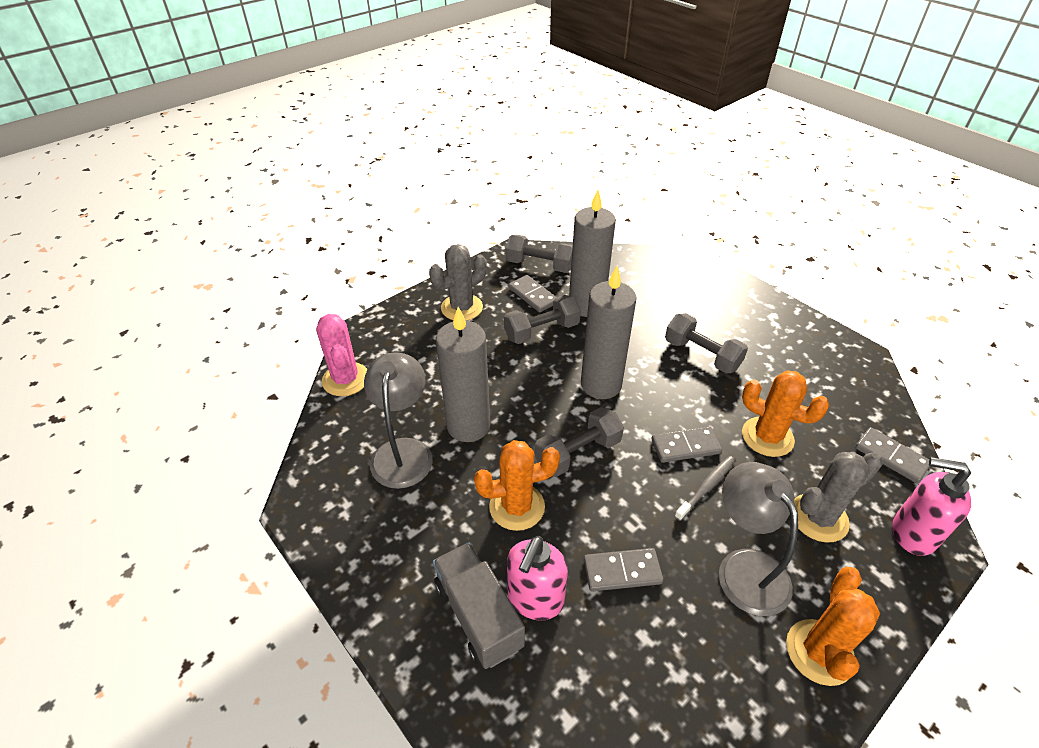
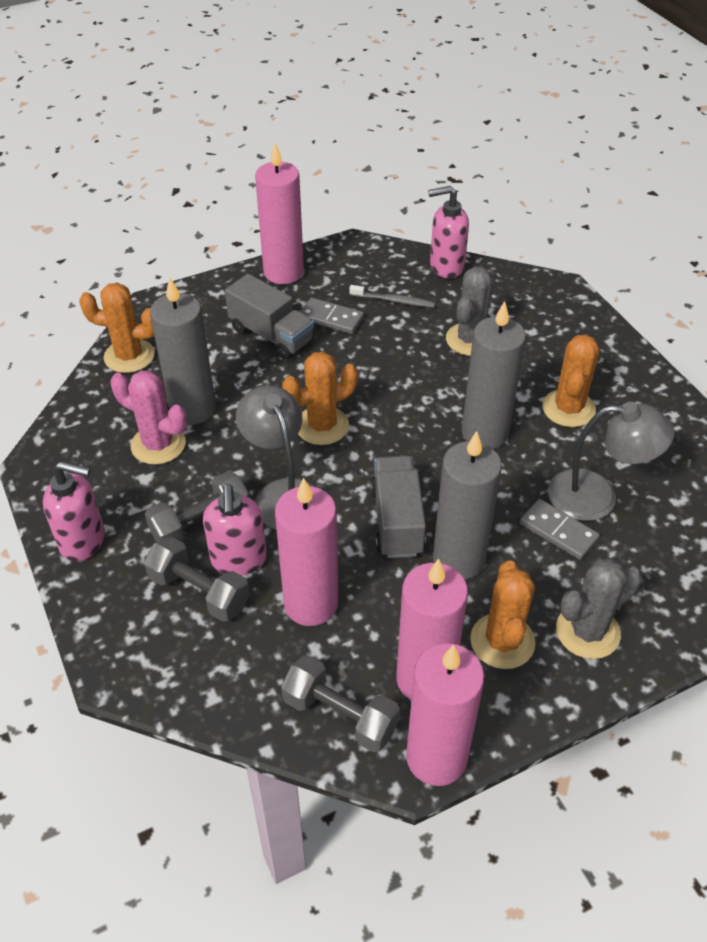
grey domino: 4 -> 2
grey dumbbell: 4 -> 3
grey truck: 1 -> 2
orange cactus: 3 -> 4
pink candle: 0 -> 4
pink soap dispenser: 2 -> 3

